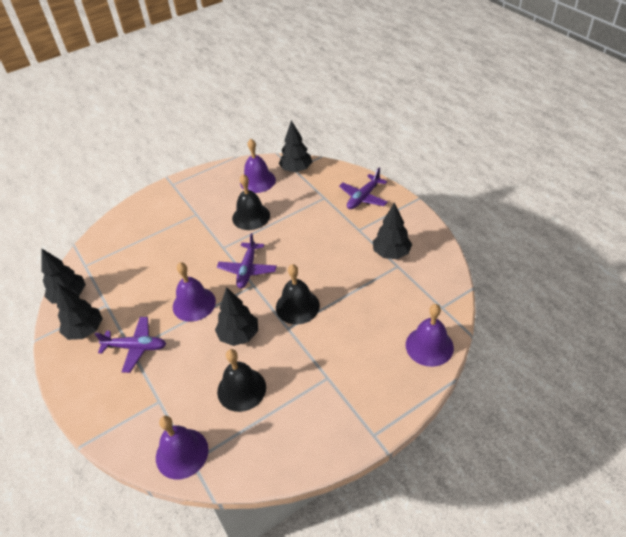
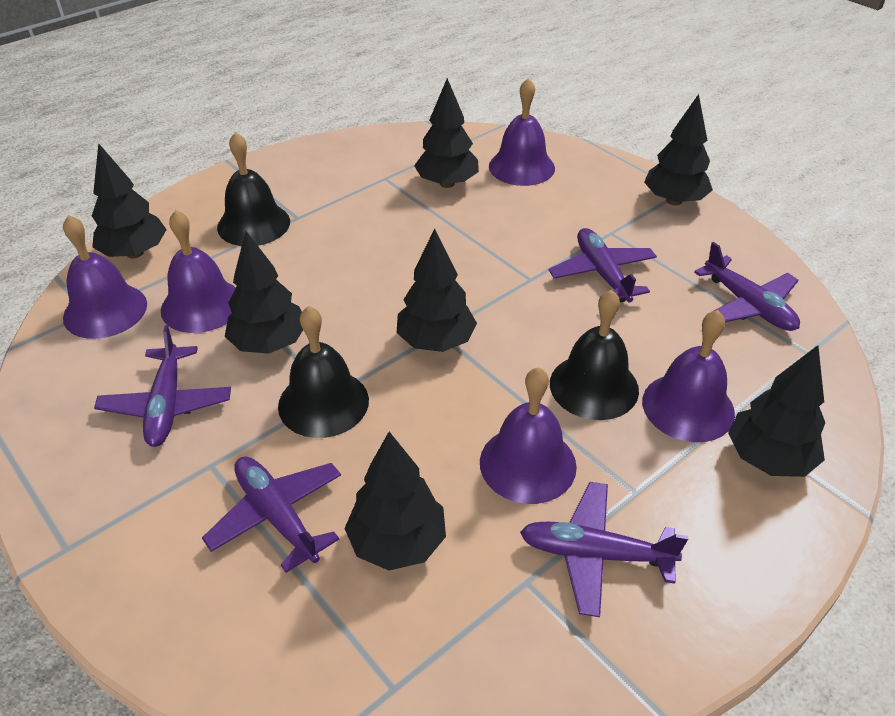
black tree: 5 -> 7
purple bell: 4 -> 5
purple plane: 3 -> 5

